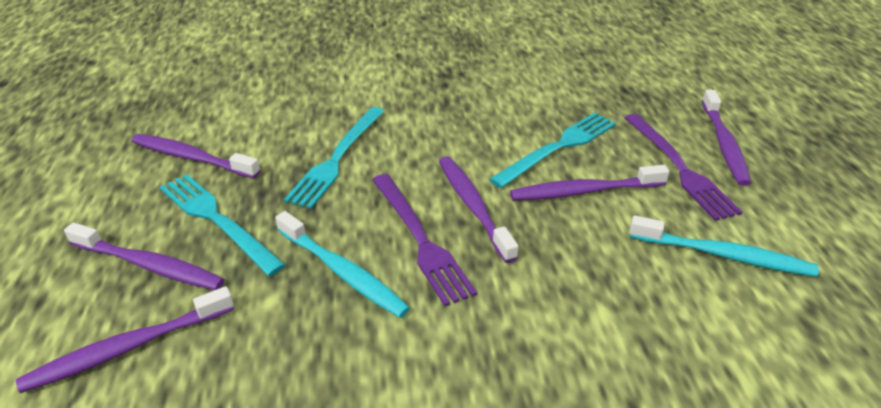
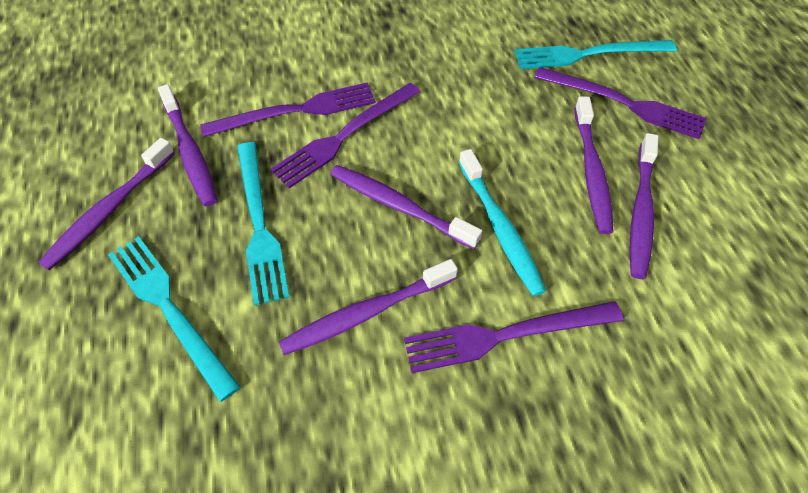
purple fork: 2 -> 4
turquoise toothbrush: 2 -> 1

